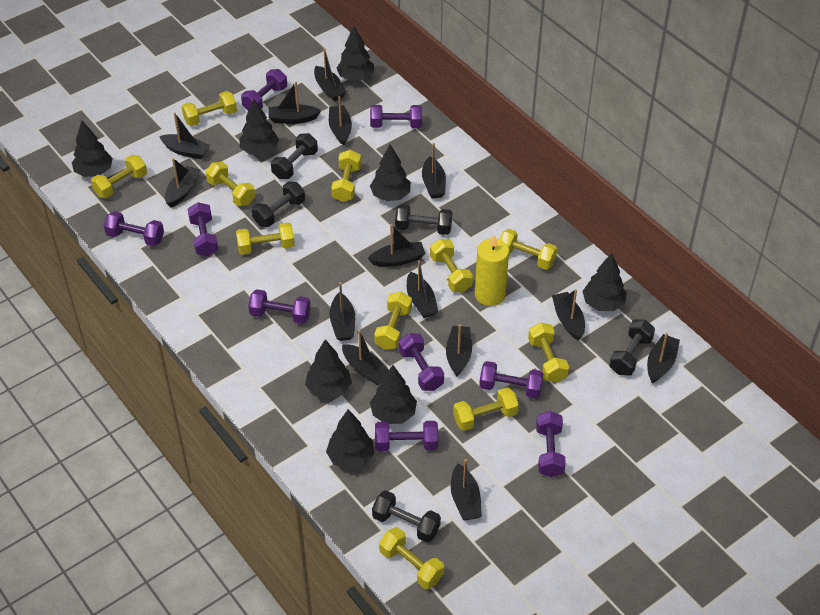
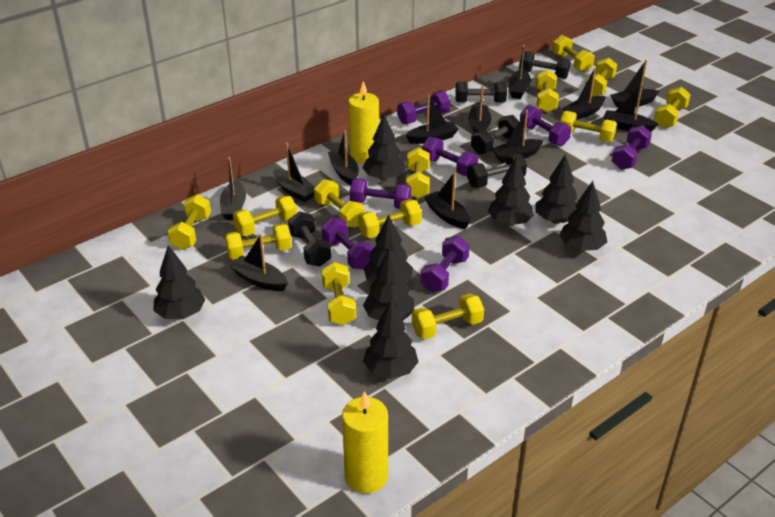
black boat: 14 -> 12
purple dumbbell: 9 -> 7
yellow candle: 1 -> 2
yellow dumbbell: 11 -> 13

